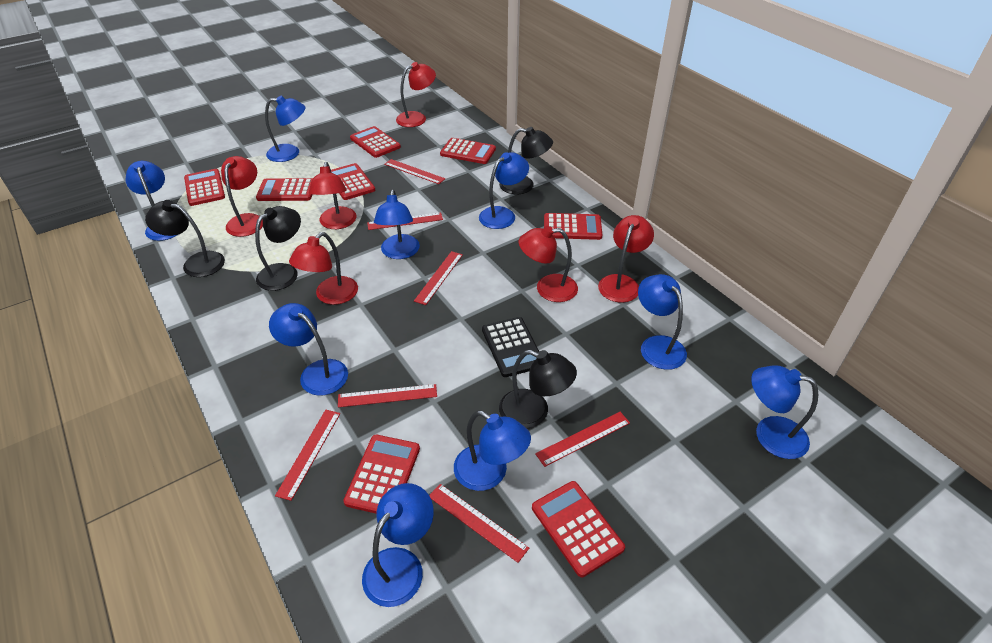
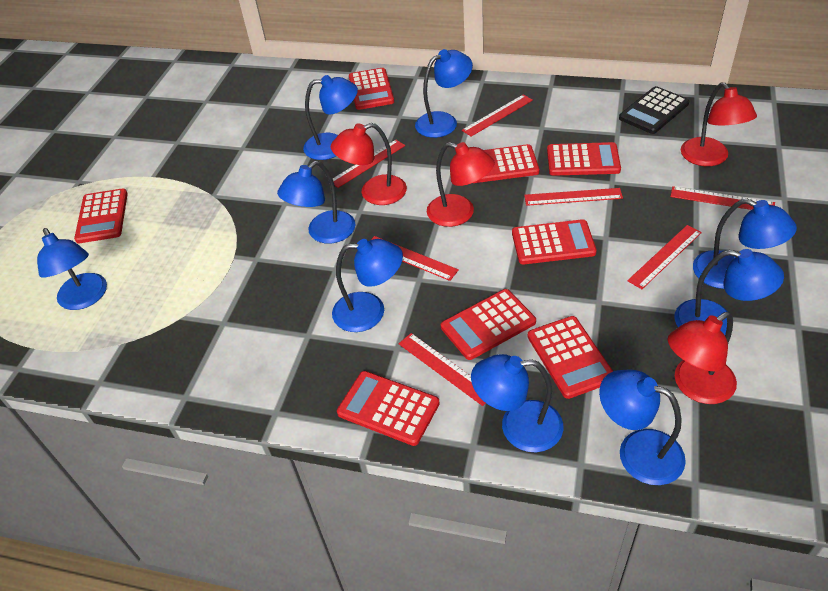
black lamp: 4 -> 0
red lamp: 6 -> 4

